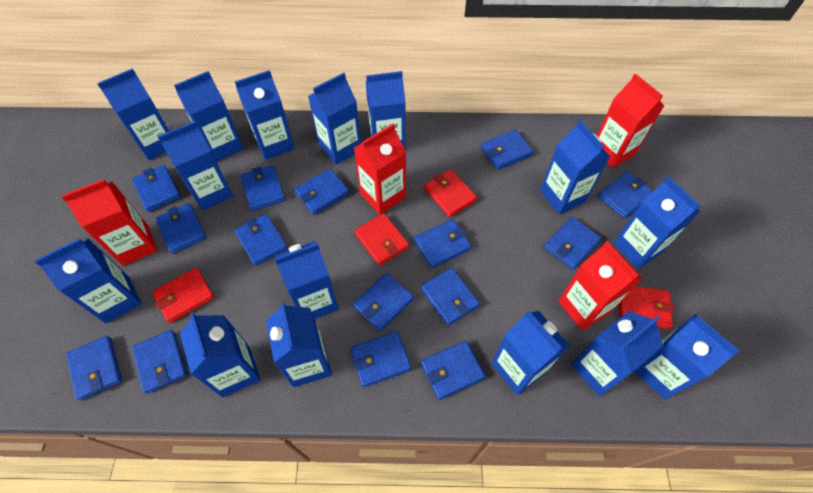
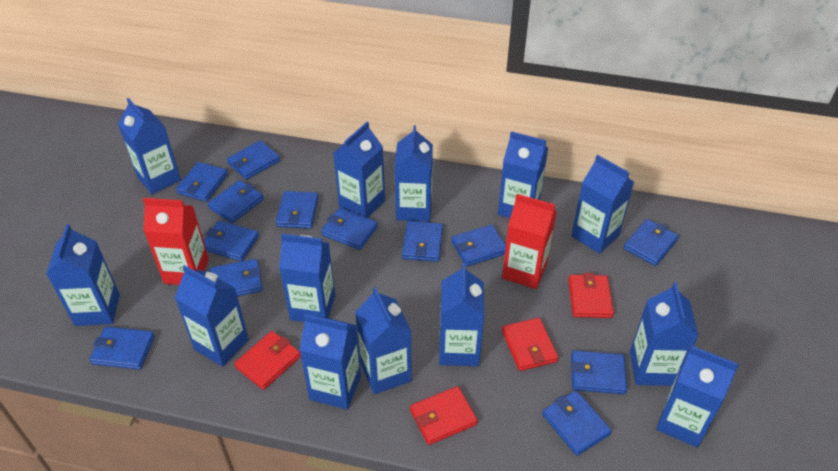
blue carton: 15 -> 13
blue wallet: 15 -> 13
red carton: 4 -> 2

